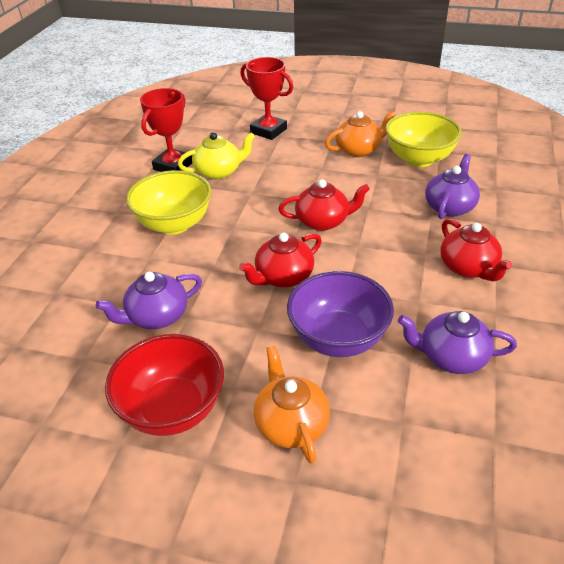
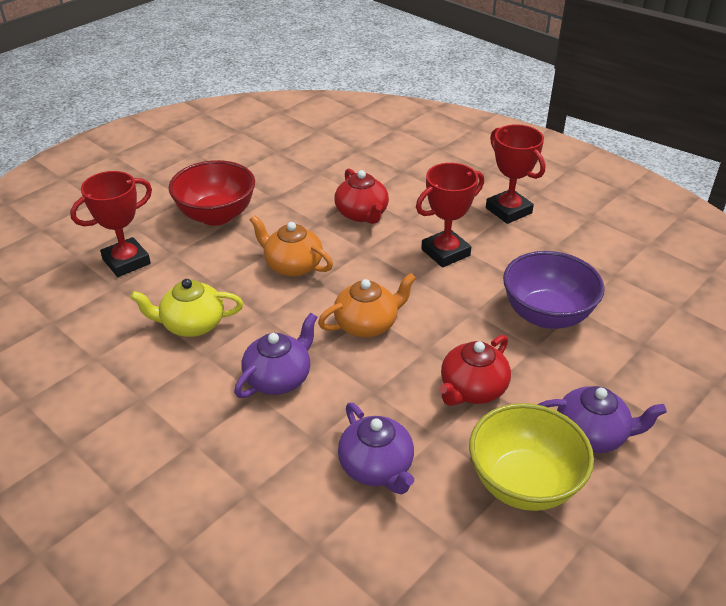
red teapot: 3 -> 2
red trophy: 2 -> 3
yellow bowl: 2 -> 1

